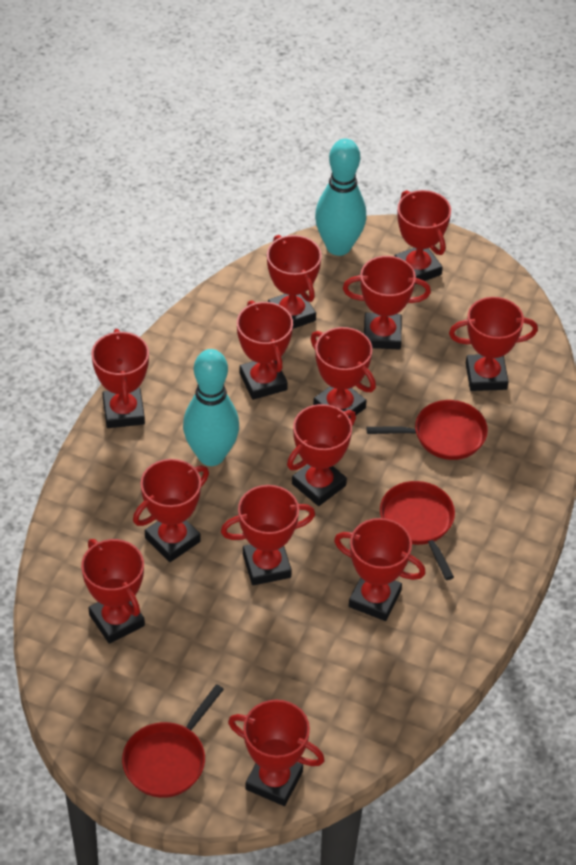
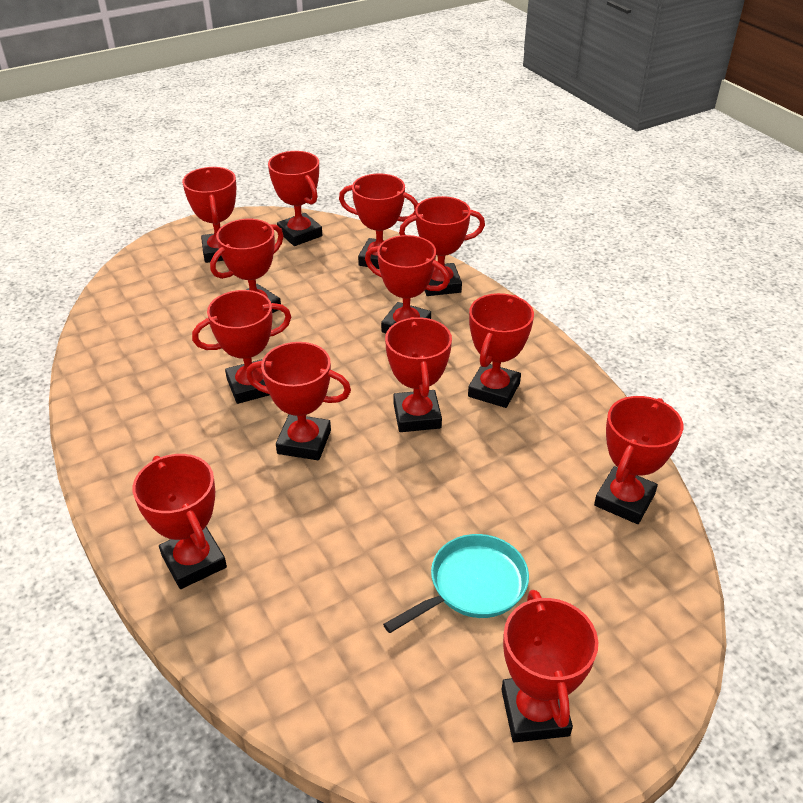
red pan: 3 -> 0
turquoise bowling pin: 2 -> 0
turquoise pan: 0 -> 1

